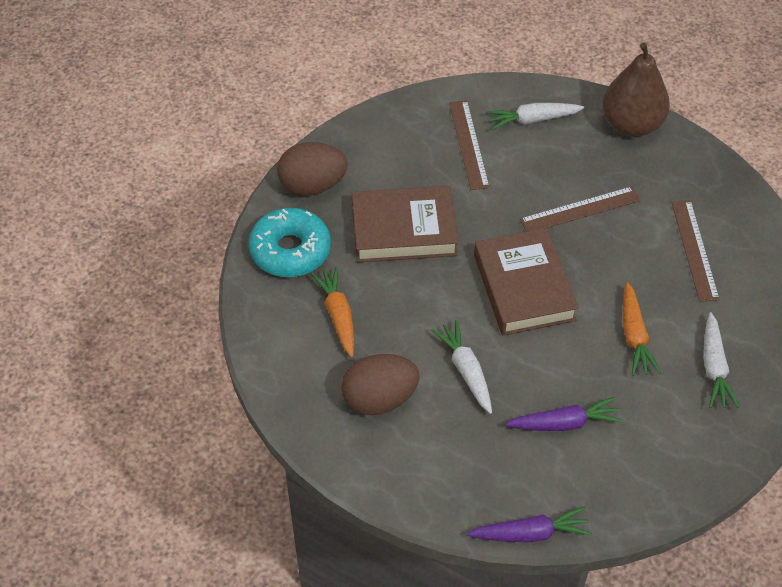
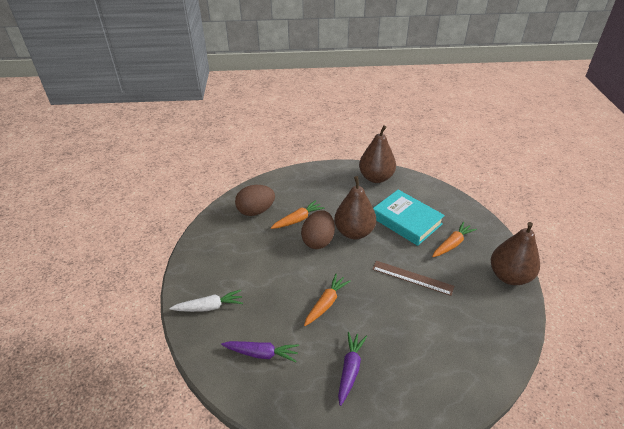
brown book: 2 -> 0
brown pear: 1 -> 3
brown ruler: 3 -> 1
orange carrot: 2 -> 3
turquoise book: 0 -> 1
turquoise donut: 1 -> 0
white carrot: 3 -> 1

